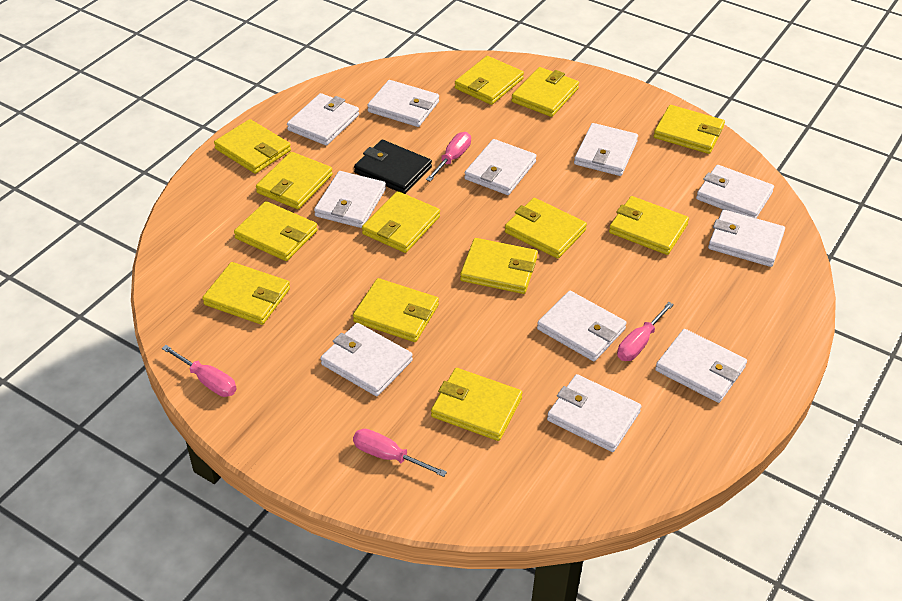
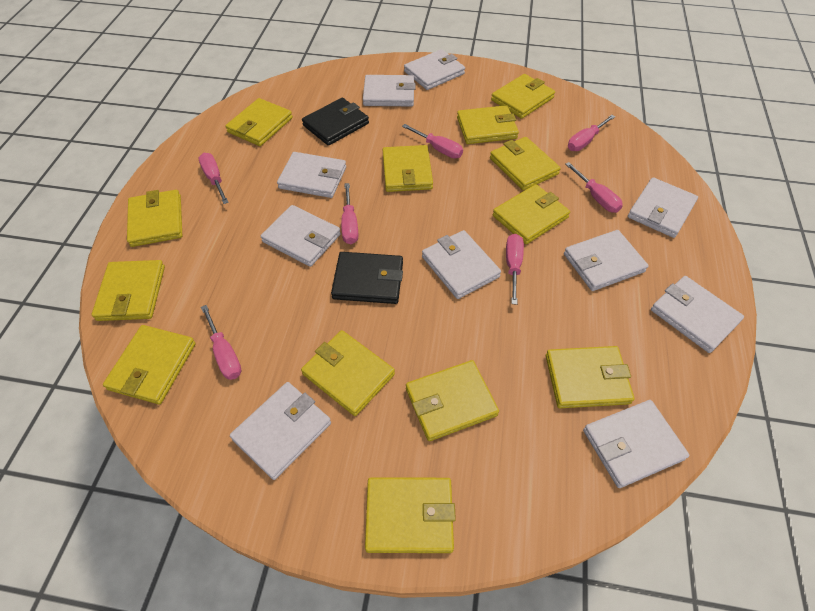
black wallet: 1 -> 2
pink screwdriver: 4 -> 7
white wallet: 11 -> 10

